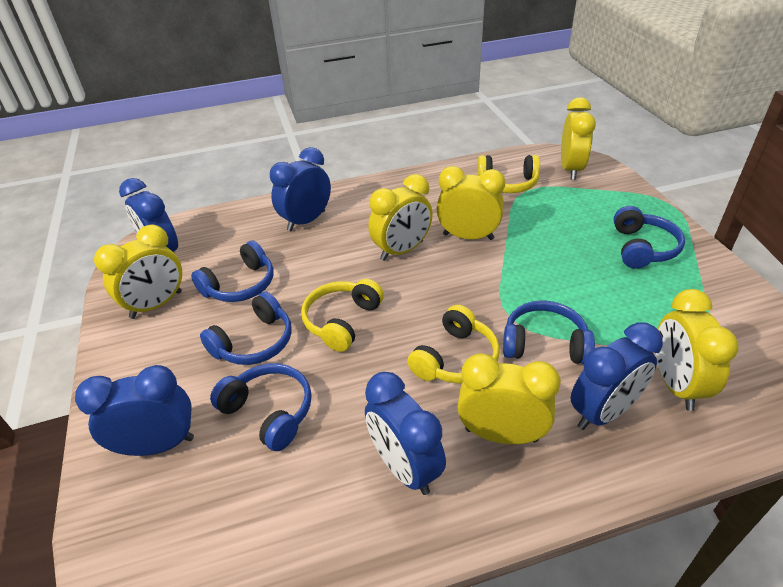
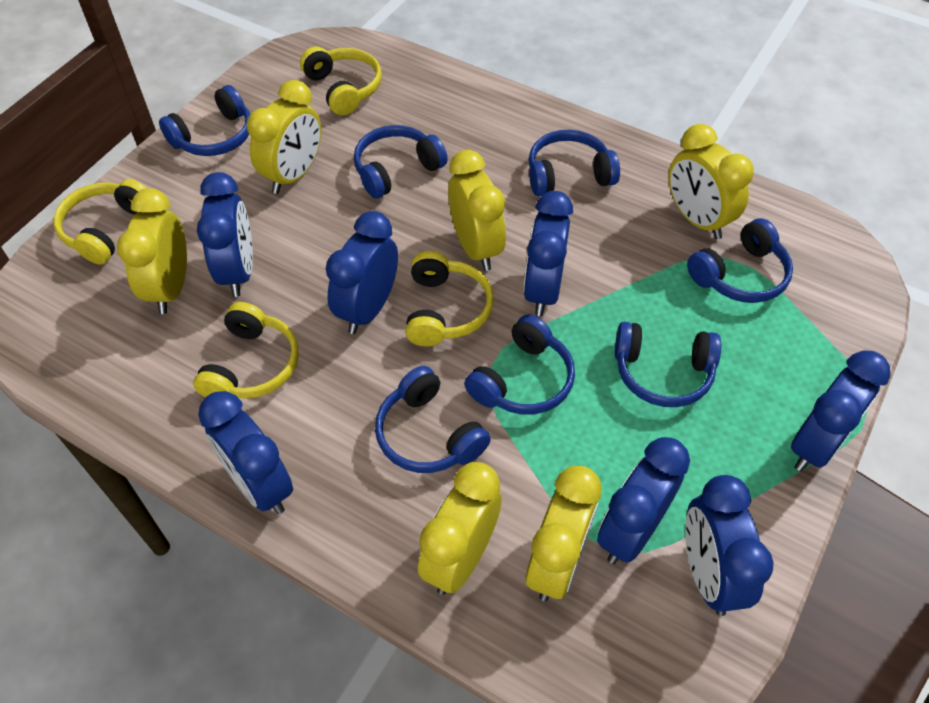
blue clock: 5 -> 7
blue headphones: 5 -> 7
yellow headphones: 3 -> 4

